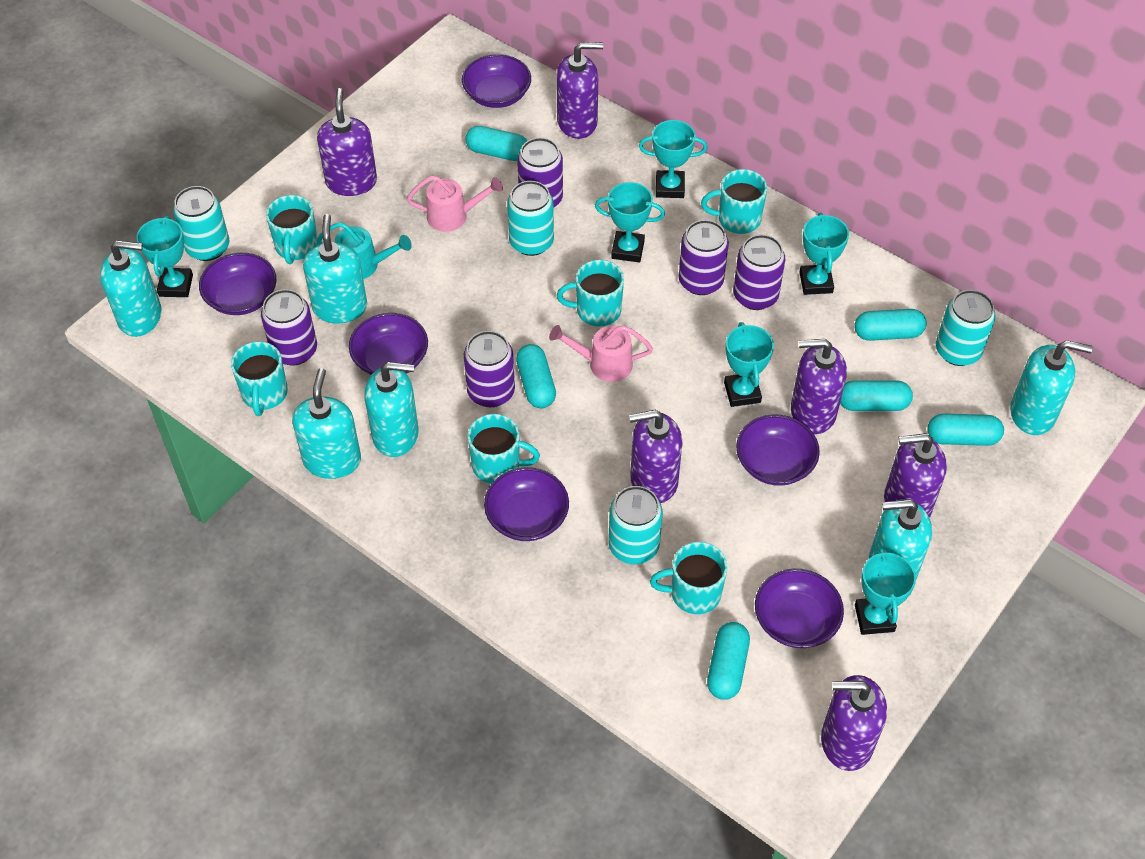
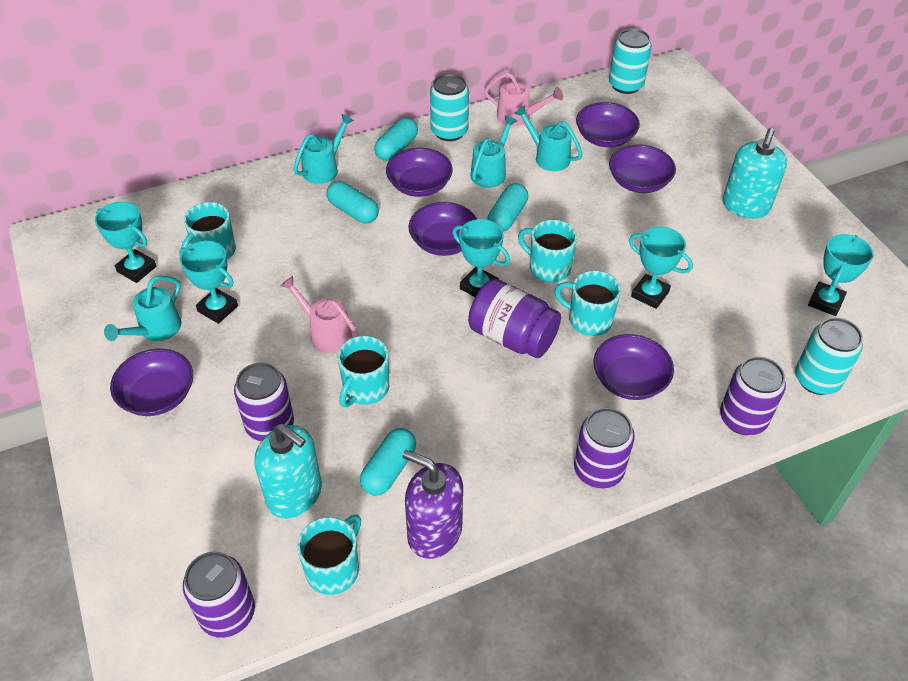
purple can: 5 -> 4
purple jar: 0 -> 1
purple soap dispenser: 6 -> 1
turquoise can: 4 -> 3
turquoise capsule: 6 -> 4
turquoise mug: 6 -> 5
turquoise soap dispenser: 6 -> 2
turquoise trophy: 6 -> 5
turquoise watering can: 1 -> 4

